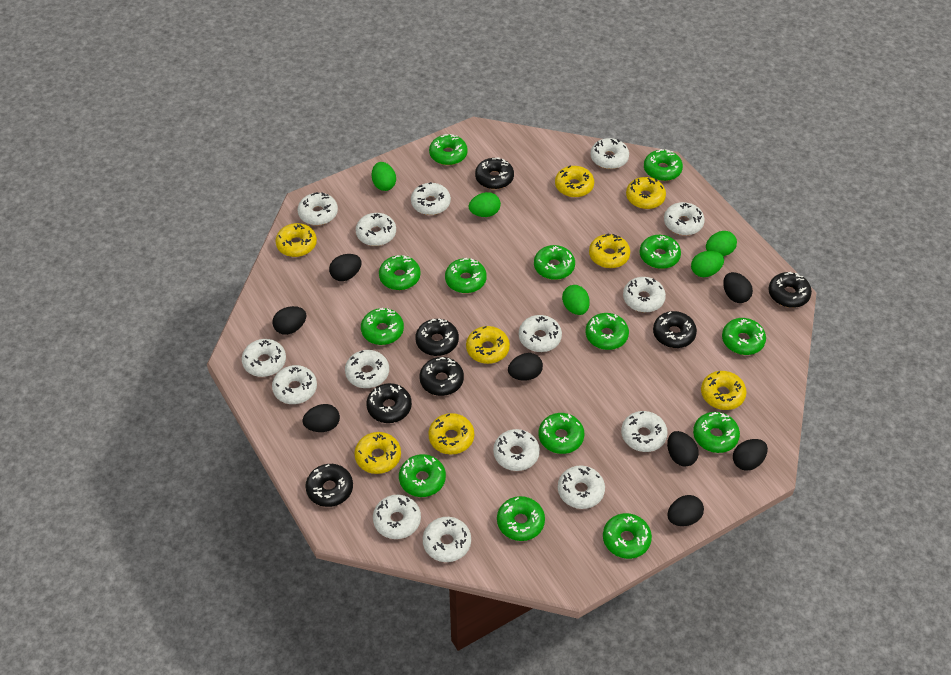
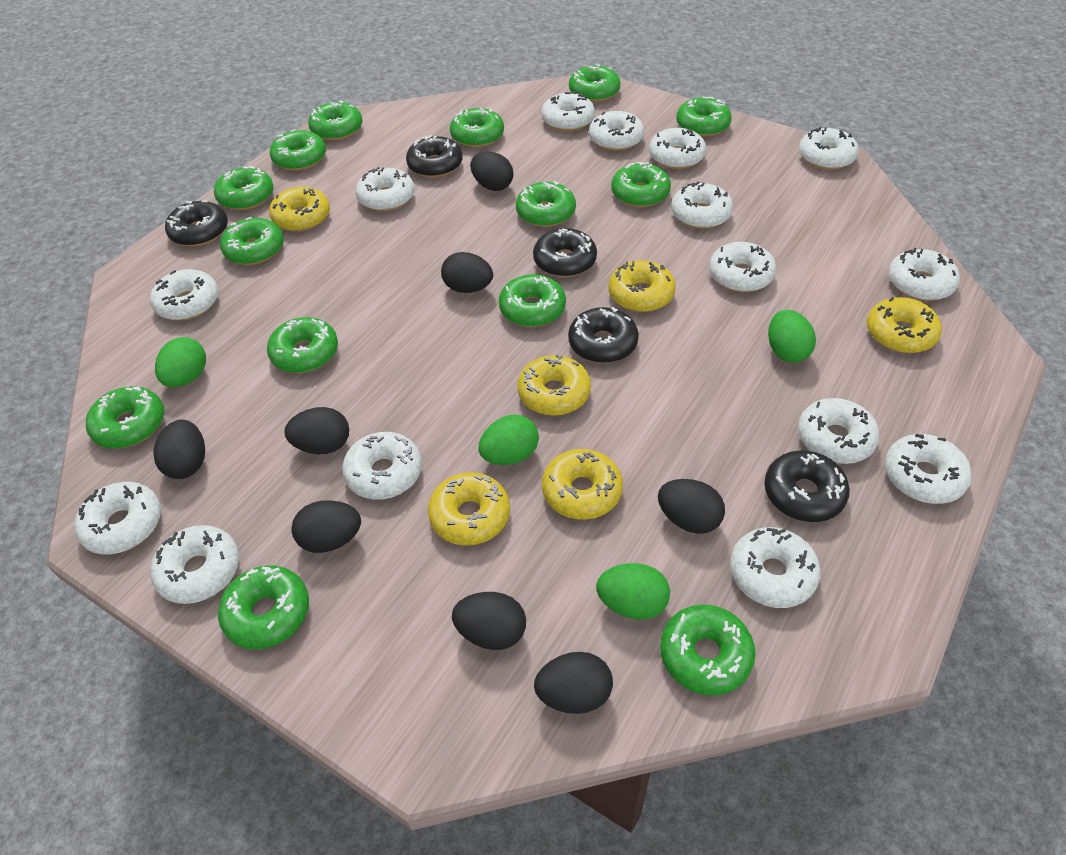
black donut: 7 -> 5
green egg: 5 -> 4
yellow donut: 8 -> 6

